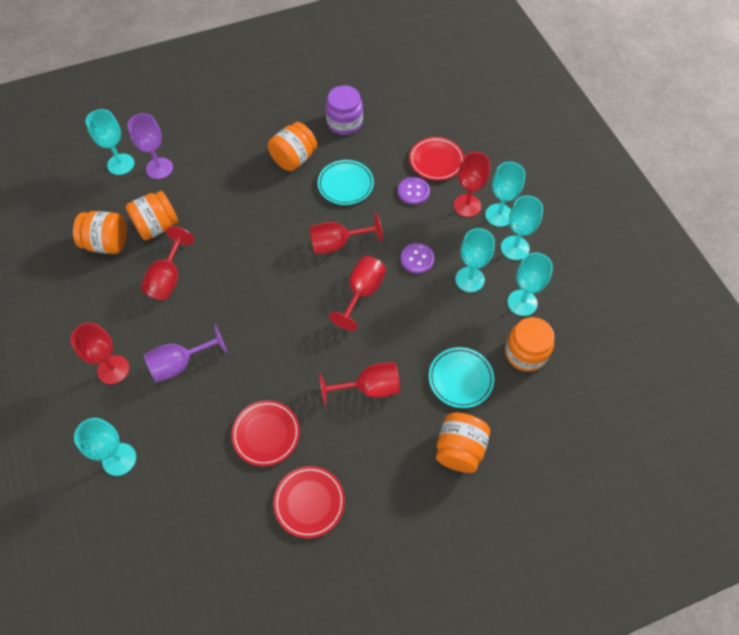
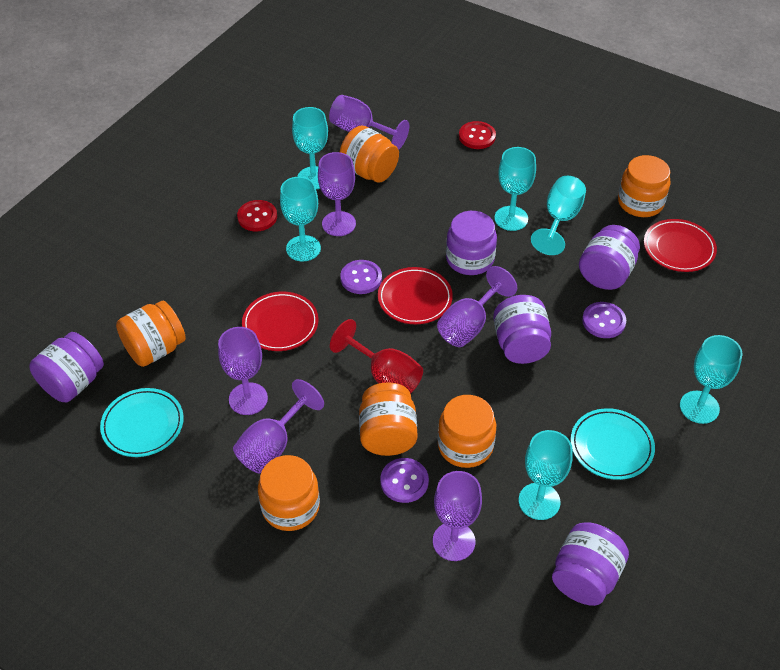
orange jar: 5 -> 6
purple button: 2 -> 3
purple goblet: 2 -> 6
purple jar: 1 -> 5
red button: 0 -> 2
red goblet: 6 -> 1

